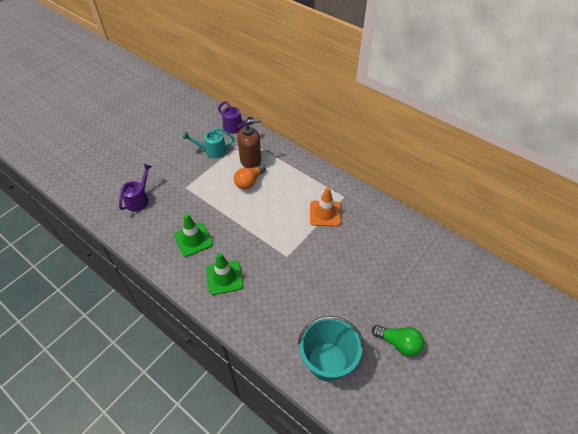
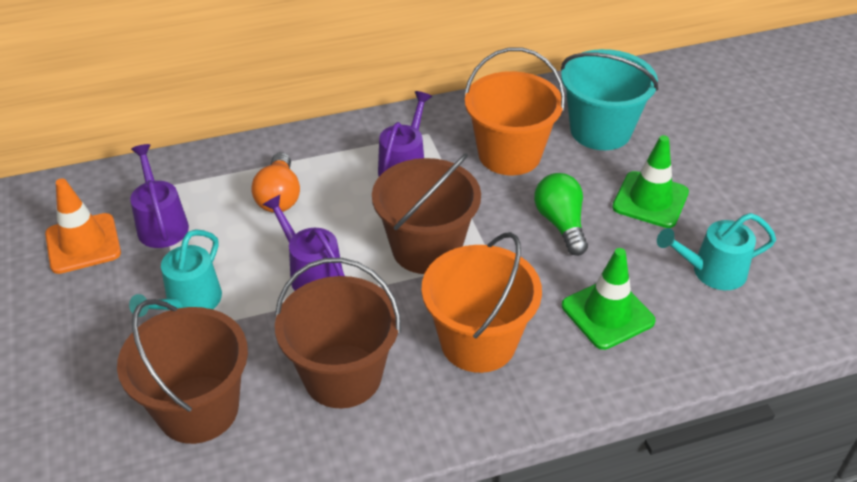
brown bucket: 0 -> 3
brown soap dispenser: 1 -> 0
orange bucket: 0 -> 2
purple watering can: 2 -> 3
turquoise watering can: 1 -> 2

